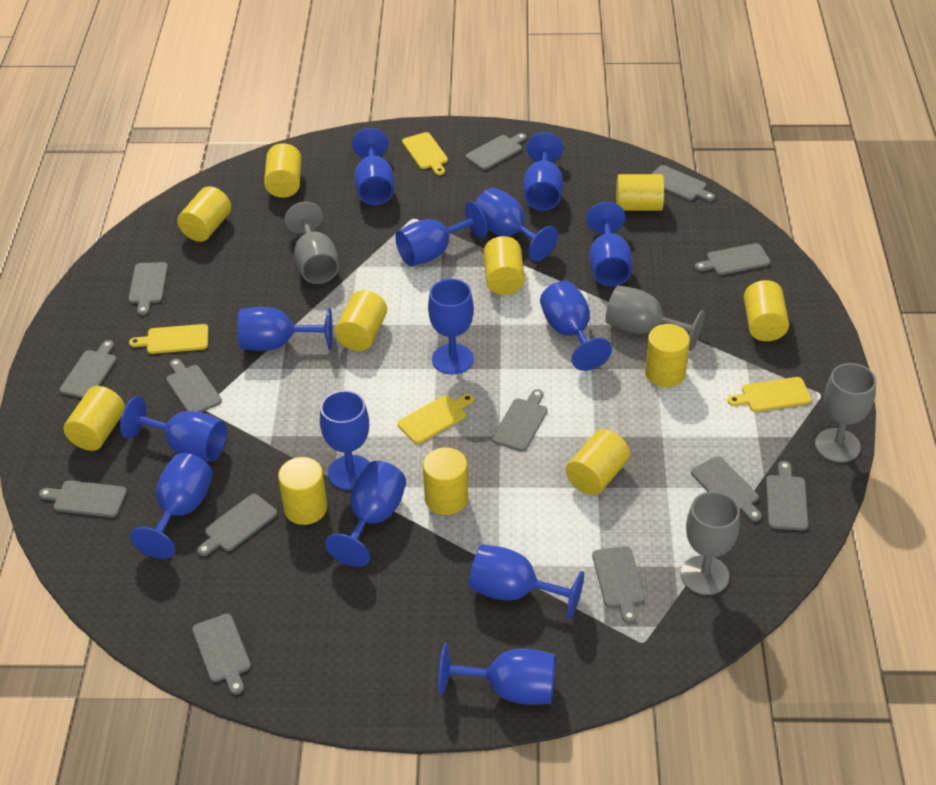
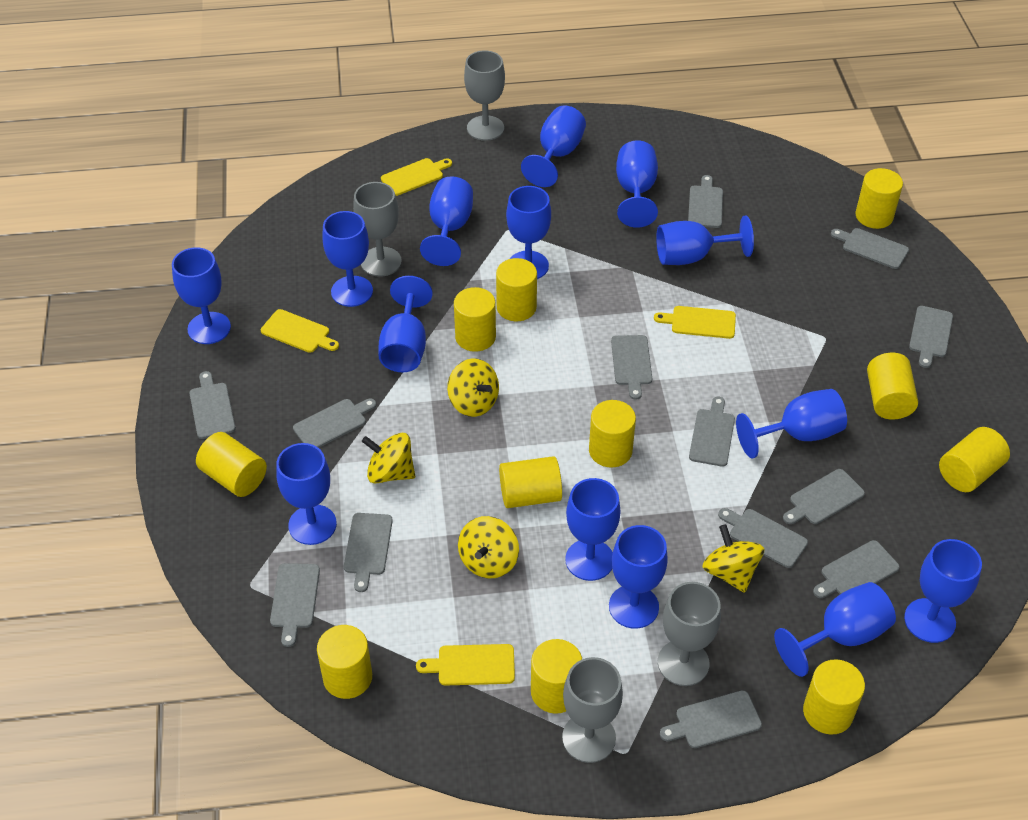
yellow spinning top: 0 -> 4

